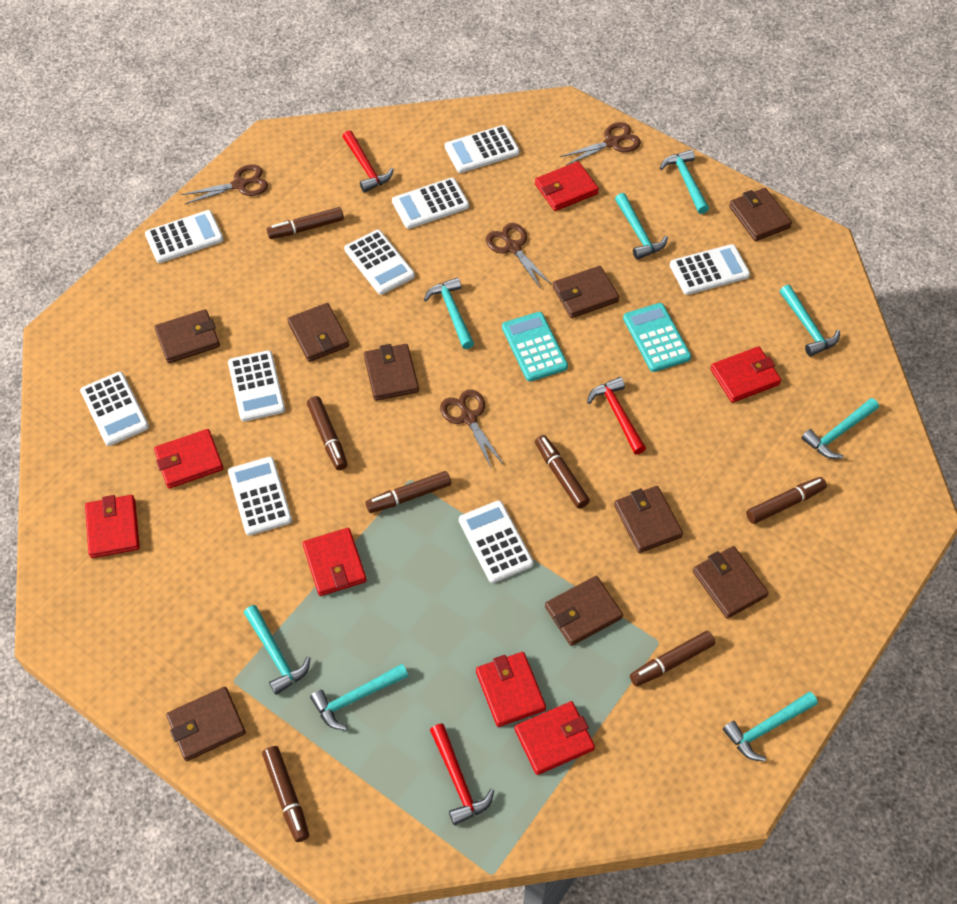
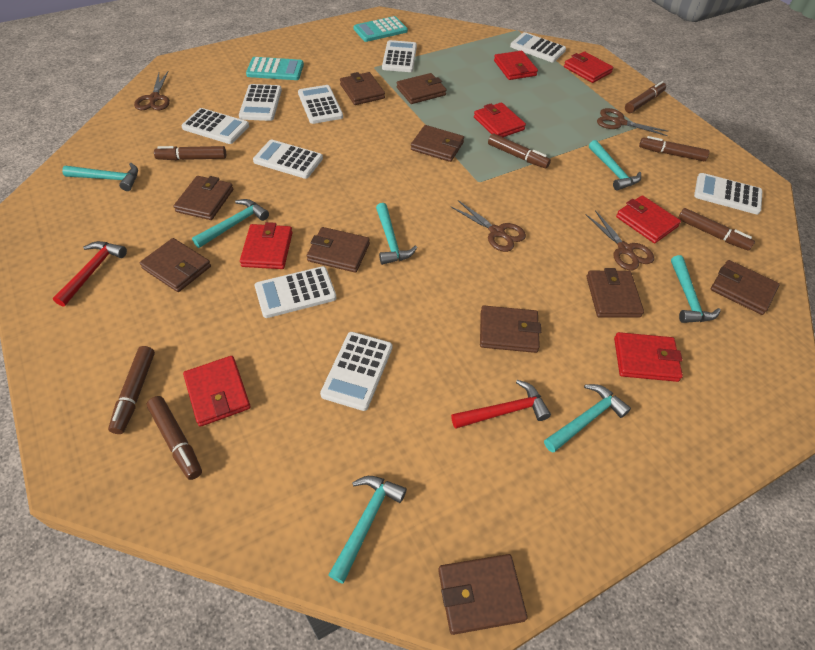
brown wallet: 9 -> 10
red hammer: 3 -> 2
turquoise hammer: 8 -> 7

